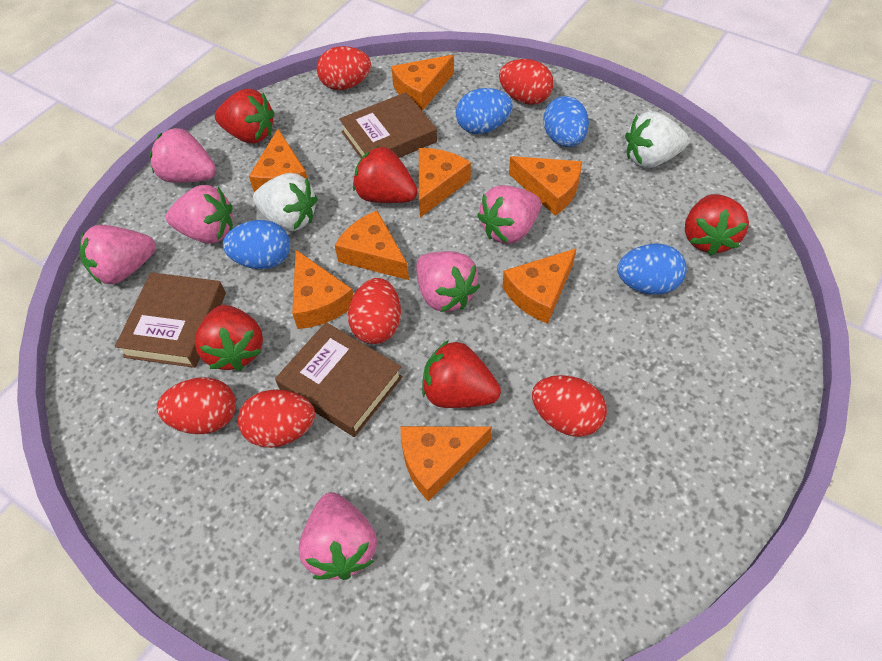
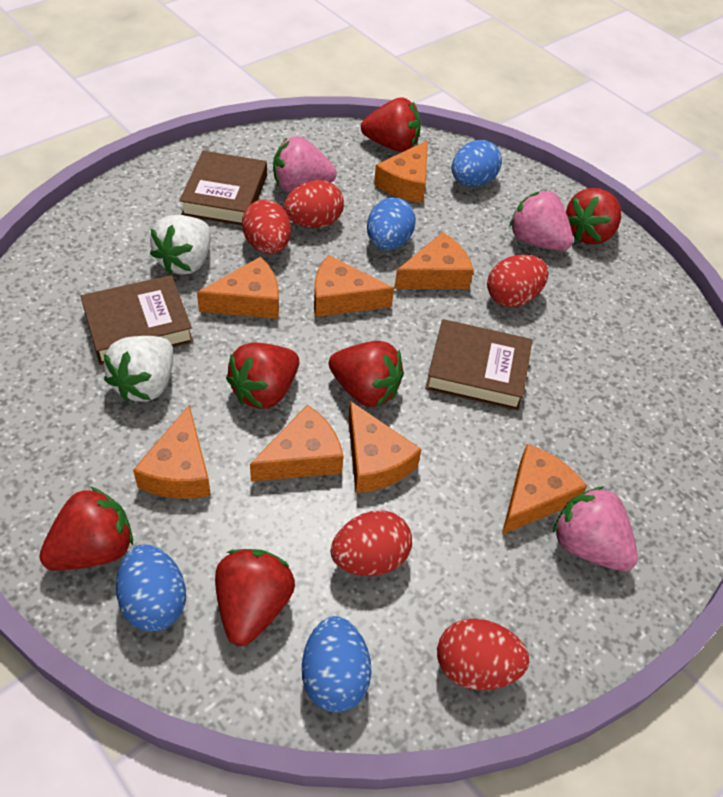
pink strawberry: 6 -> 3
red egg: 6 -> 5
red strawberry: 5 -> 6

